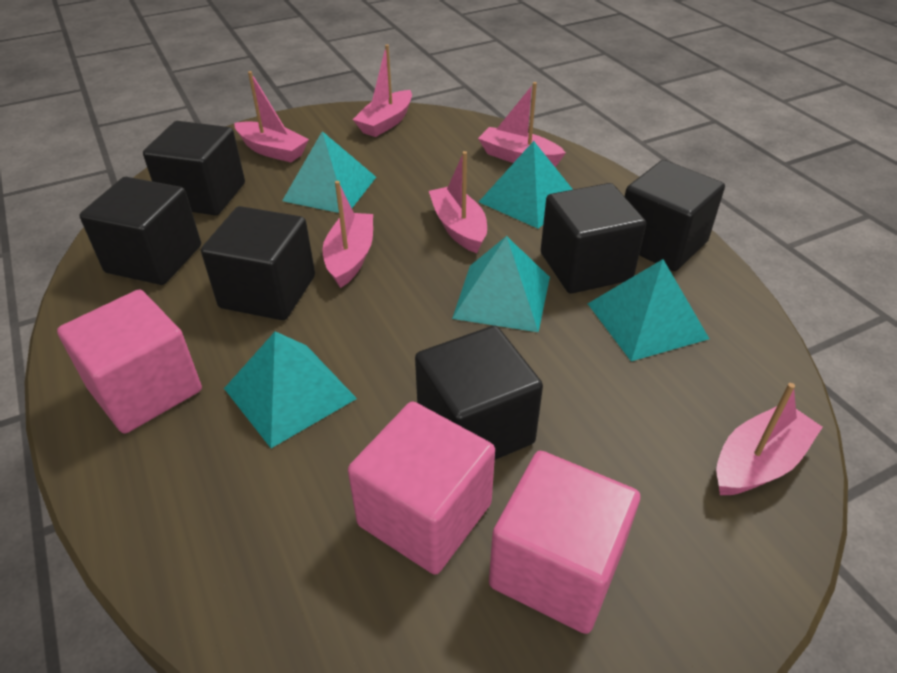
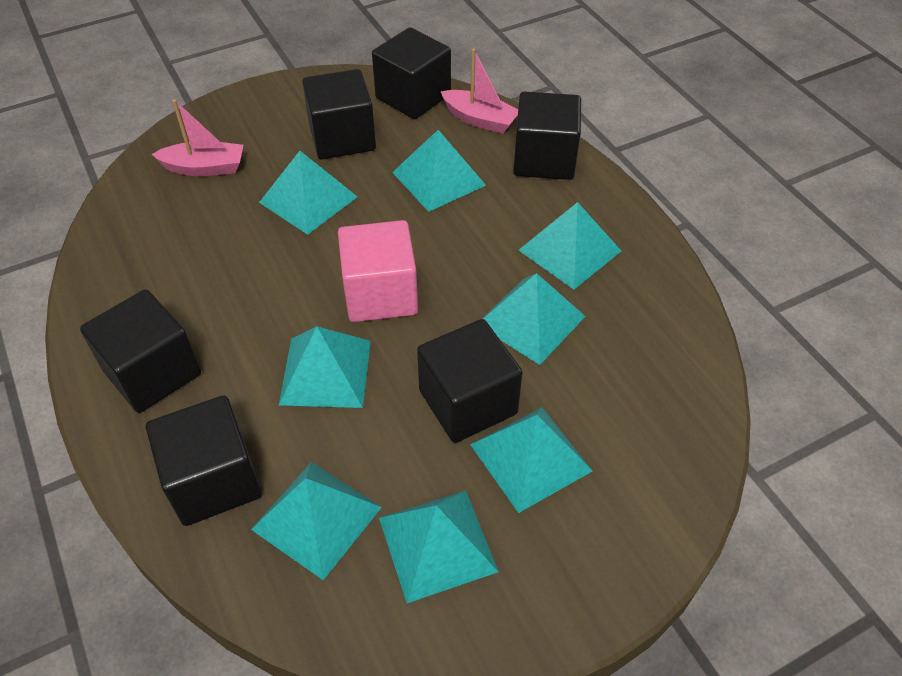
pink boat: 6 -> 2
pink cube: 3 -> 1
turquoise pyramid: 5 -> 8

